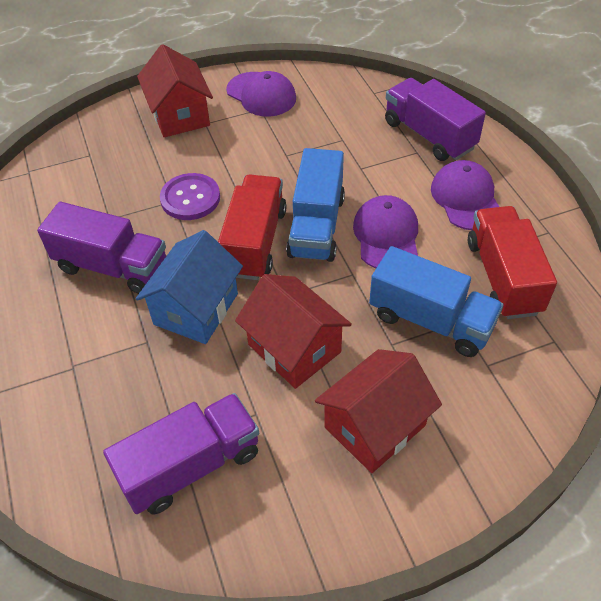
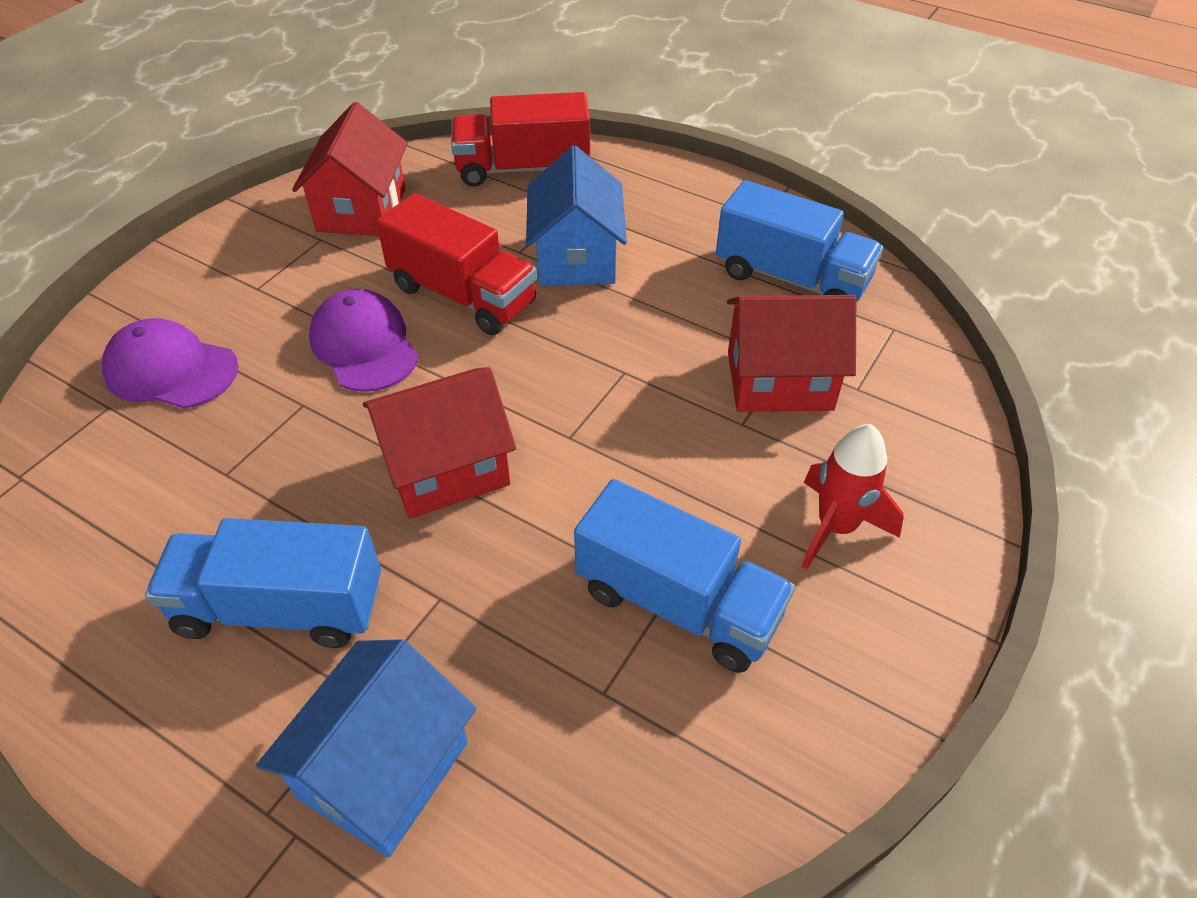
blue house: 1 -> 2
blue truck: 2 -> 3
purple button: 1 -> 0
purple cap: 3 -> 2
purple truck: 3 -> 0
red rocket: 0 -> 1

